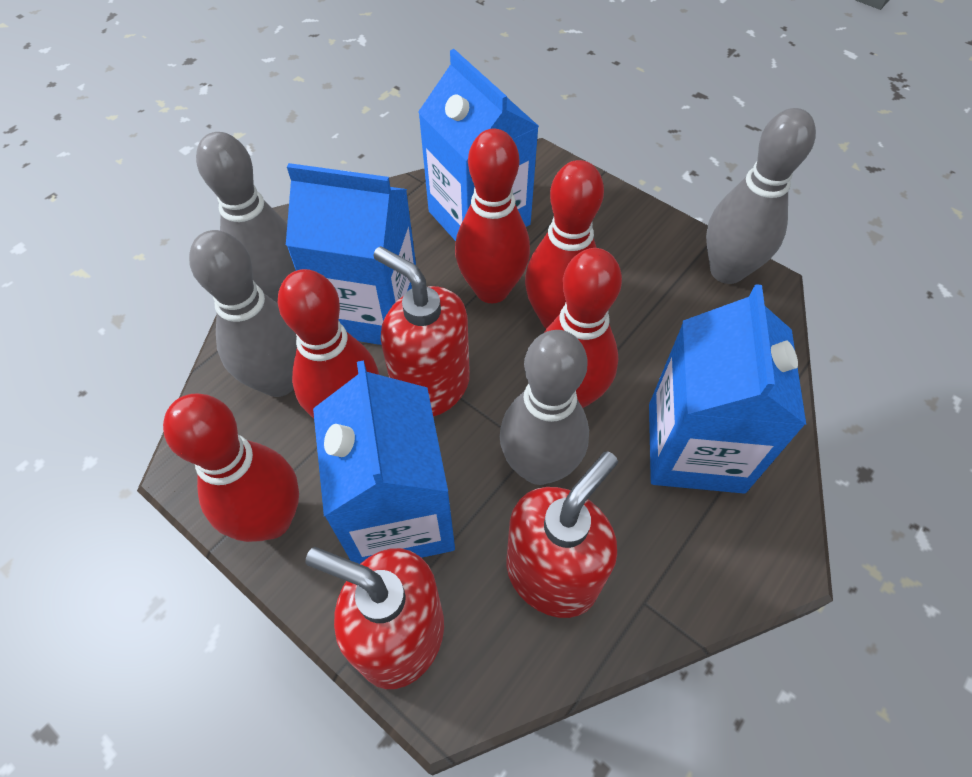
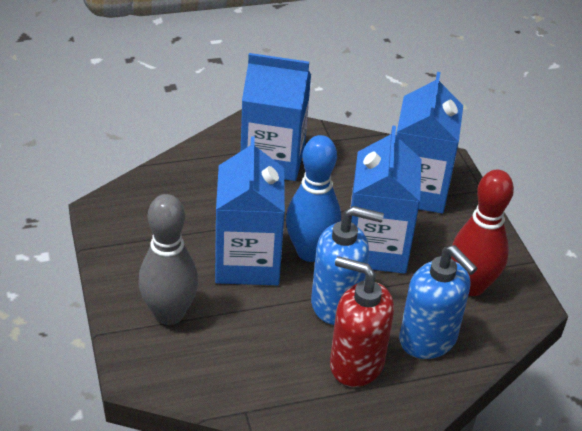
blue bowling pin: 0 -> 1
blue soap dispenser: 0 -> 2
grey bowling pin: 4 -> 1
red bowling pin: 5 -> 1
red soap dispenser: 3 -> 1

